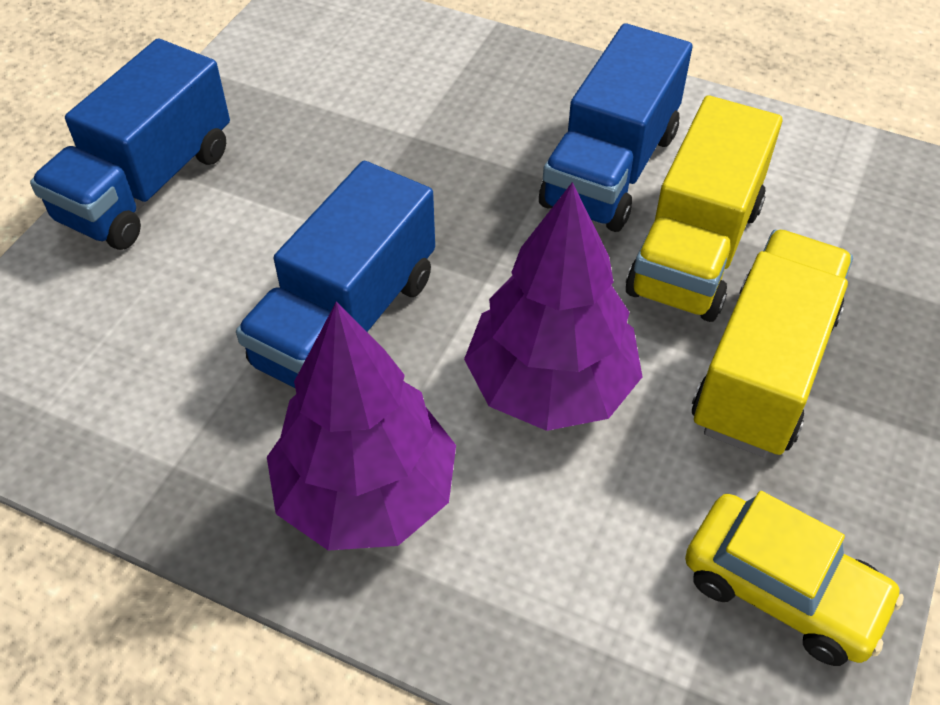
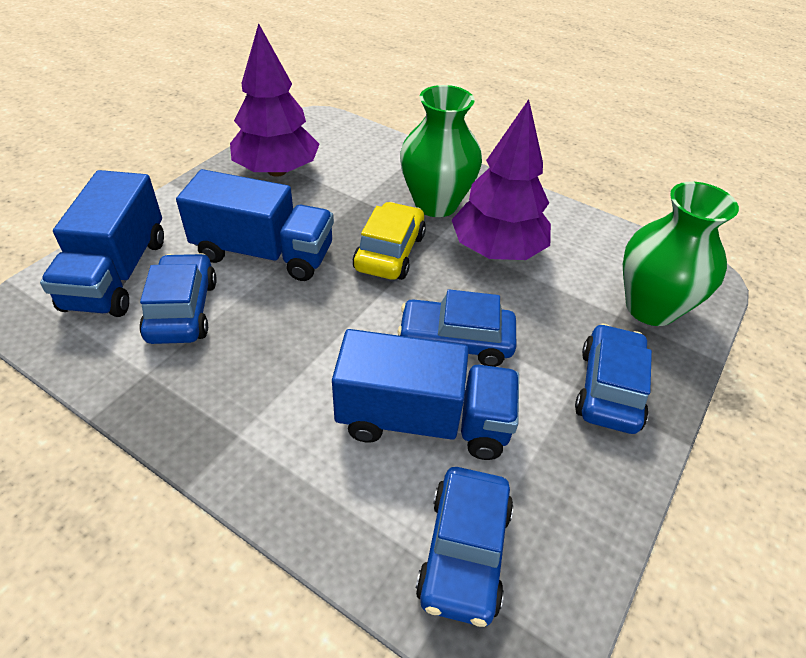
blue car: 0 -> 4
green vase: 0 -> 2
yellow truck: 2 -> 0

